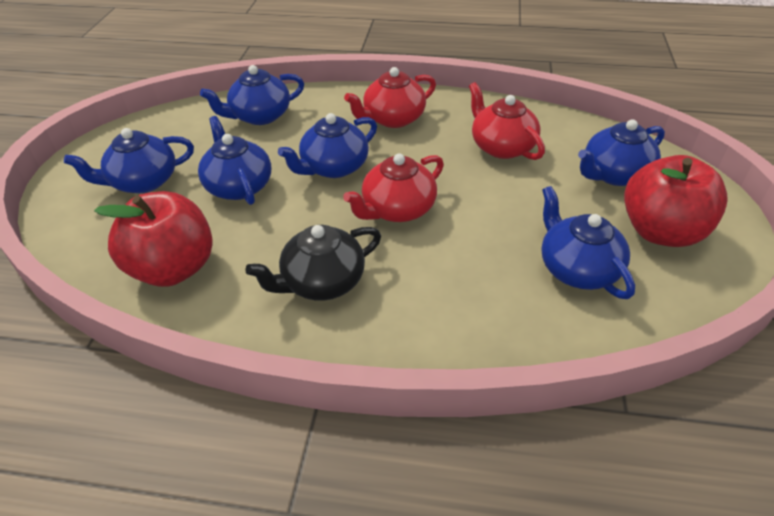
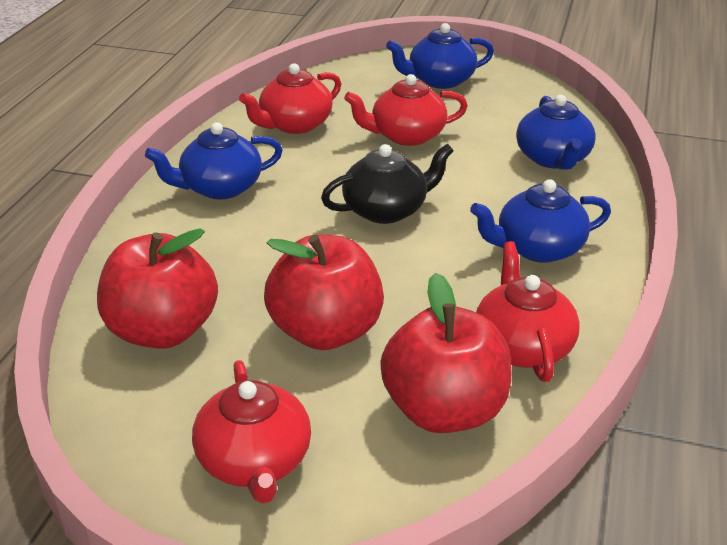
blue teapot: 6 -> 4
red apple: 2 -> 3
red teapot: 3 -> 4

